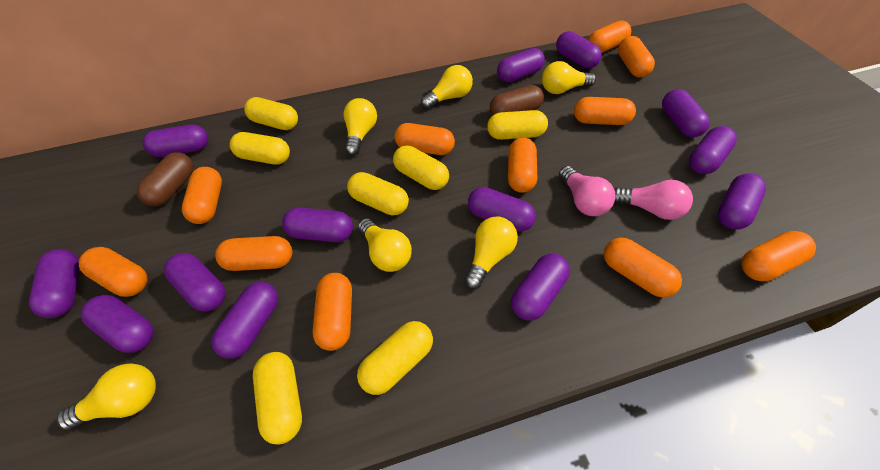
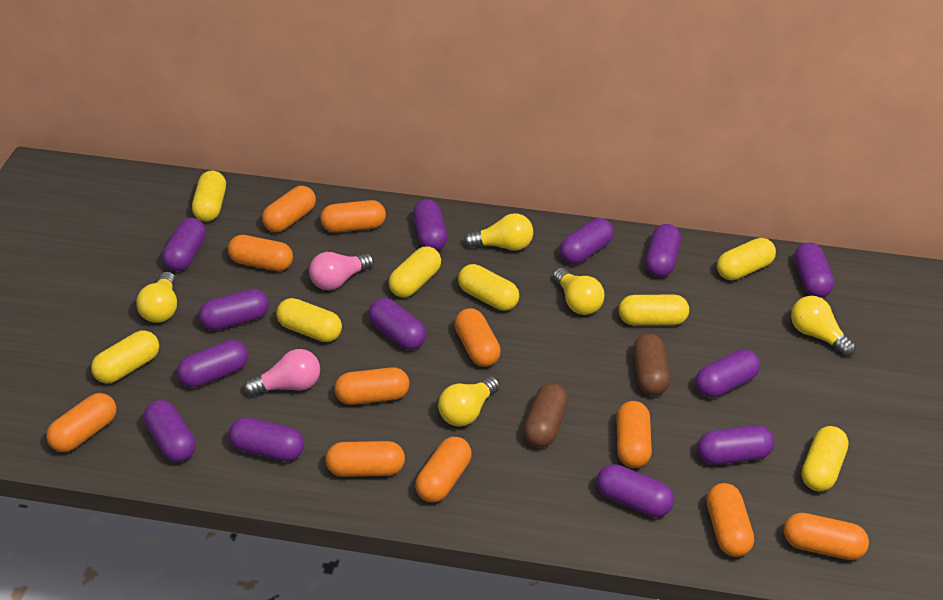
yellow capsule: 7 -> 8
yellow light bulb: 6 -> 5

